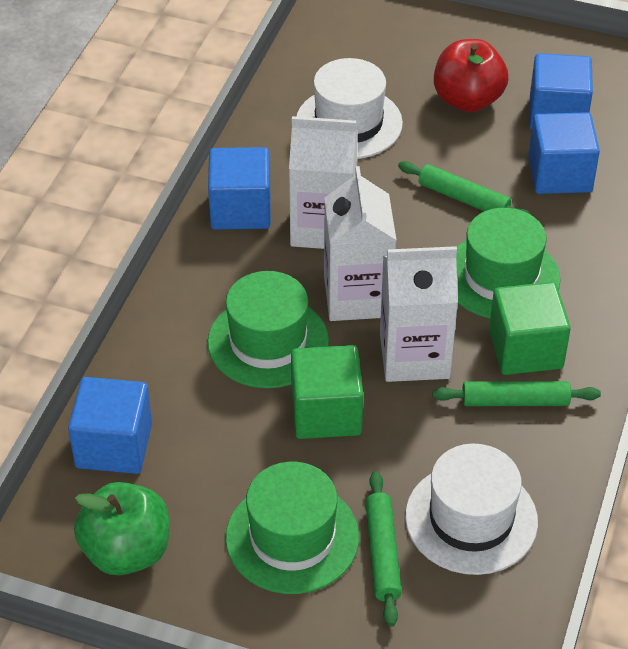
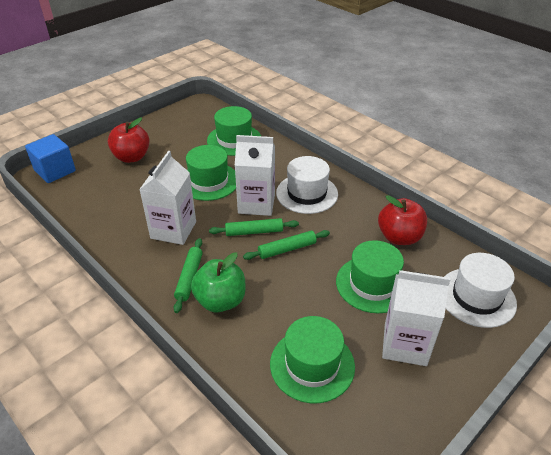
blue cube: 4 -> 1
green cube: 2 -> 0
green hat: 3 -> 4
red apple: 1 -> 2

